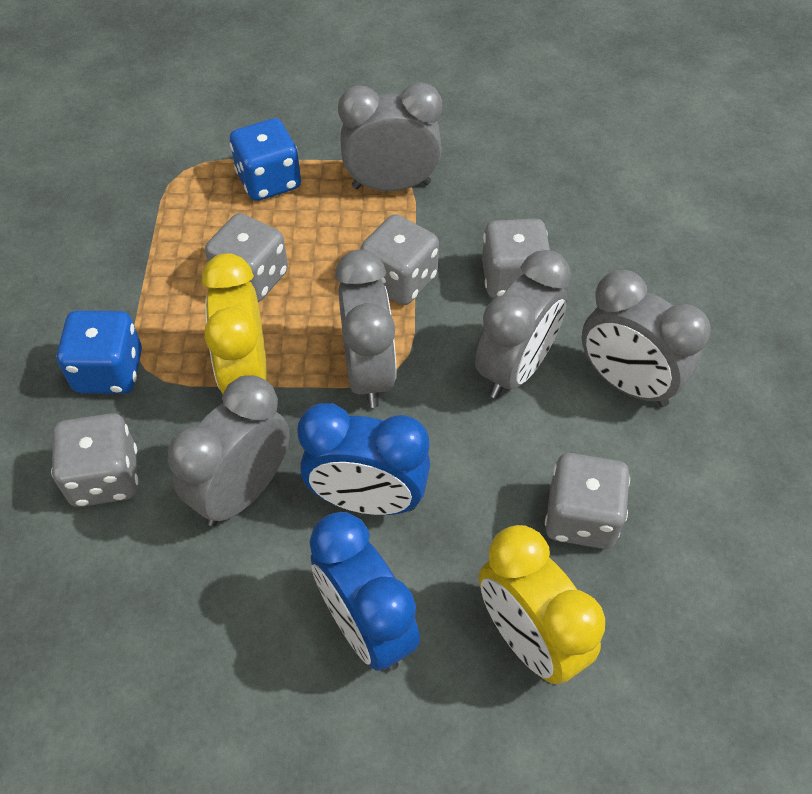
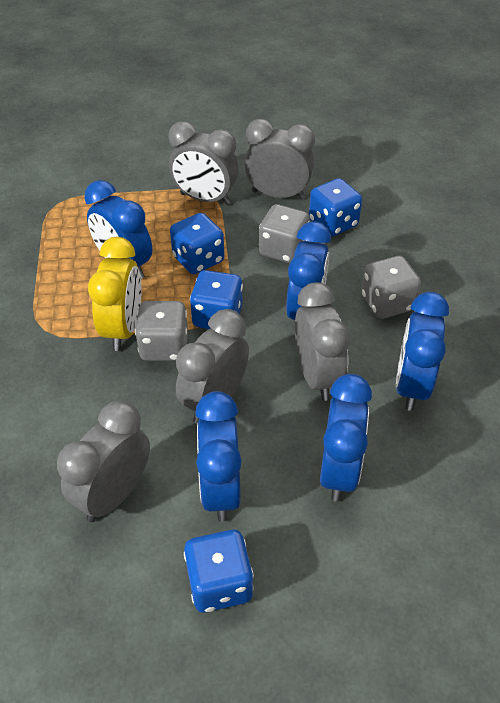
blue clock: 2 -> 5
blue dice: 2 -> 4
grey dice: 5 -> 3
yellow clock: 2 -> 1

